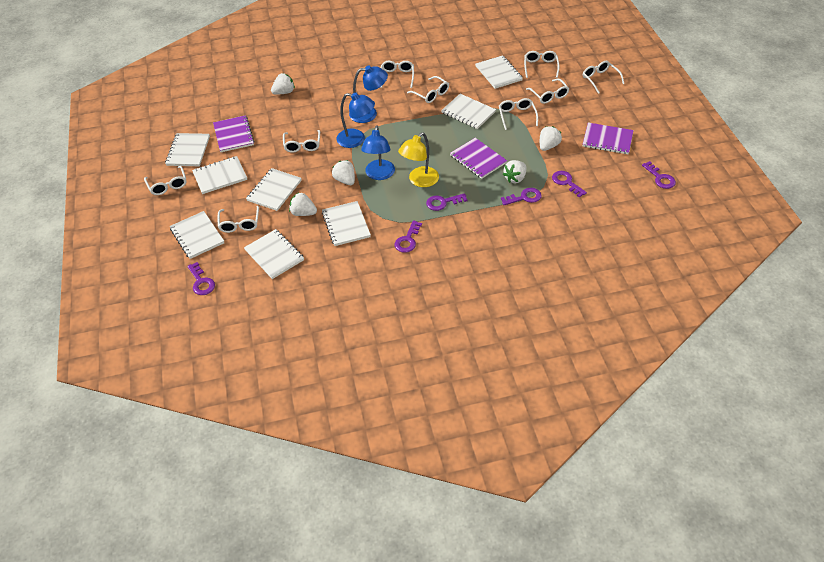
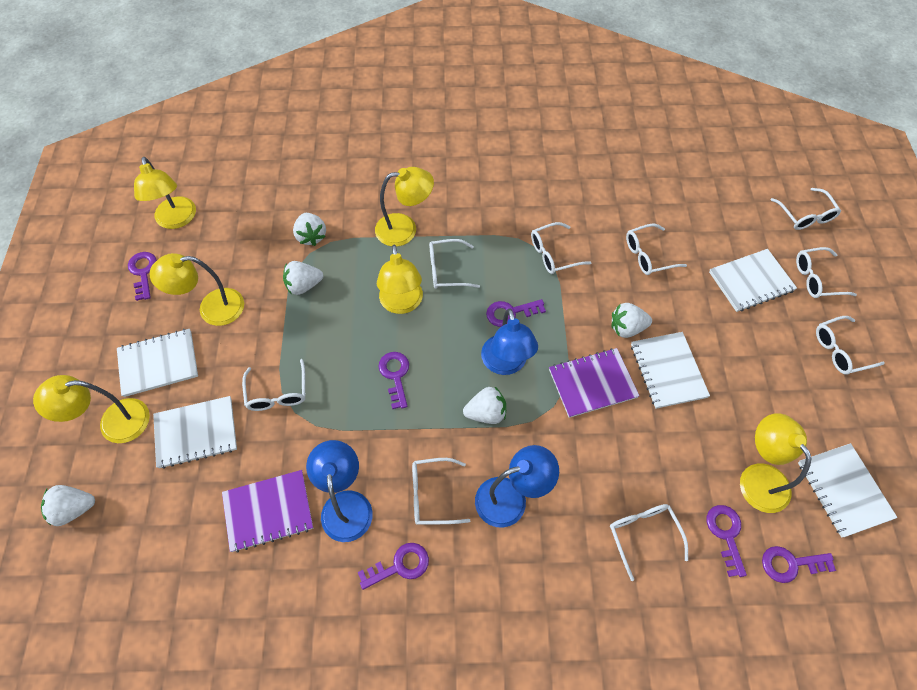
purple notebook: 3 -> 2
white notebook: 8 -> 5
yellow lamp: 1 -> 6

